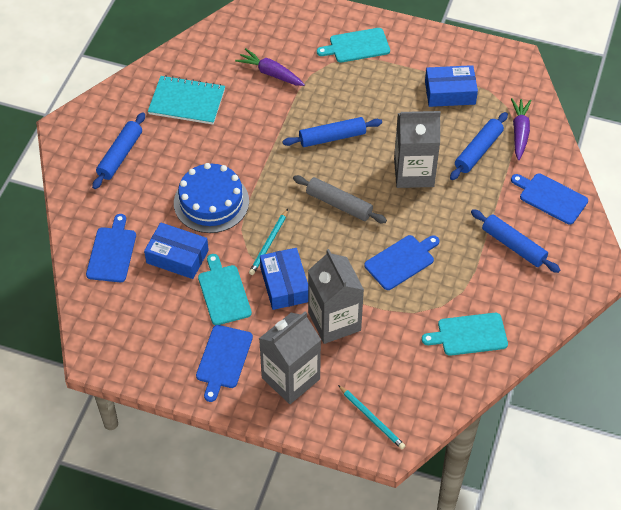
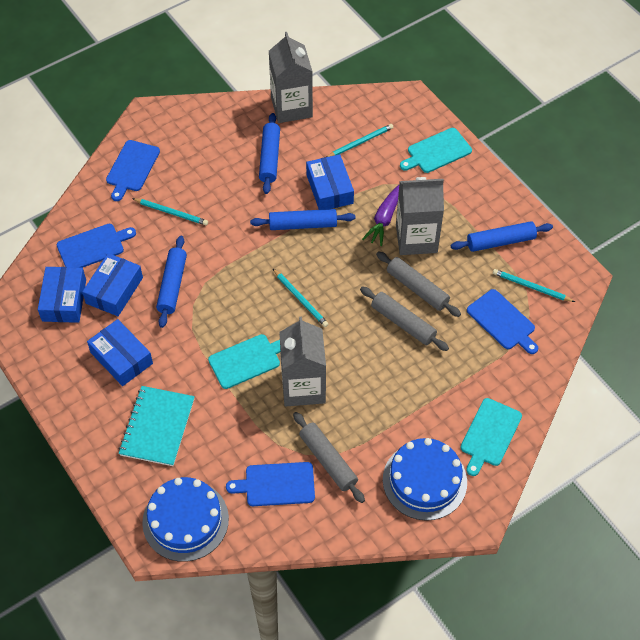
blue box: 3 -> 4
blue cake: 1 -> 2
grey rolling pin: 1 -> 3
purple carrot: 2 -> 1
turquoise pencil: 2 -> 4

